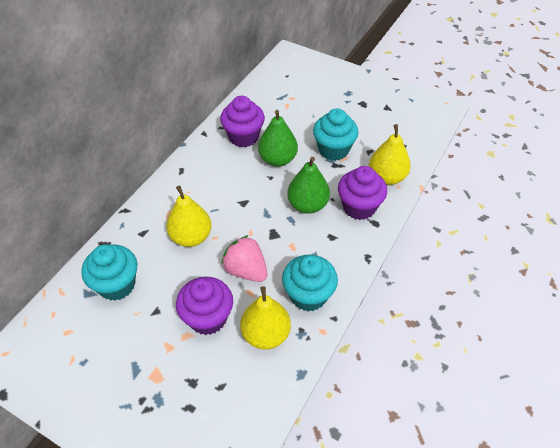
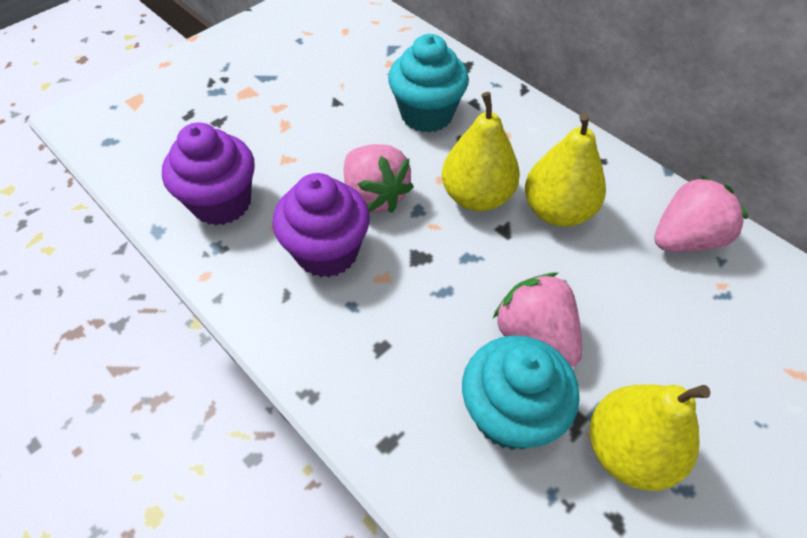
green pear: 2 -> 0
pink strawberry: 1 -> 3
purple cupcake: 3 -> 2
turquoise cupcake: 3 -> 2

